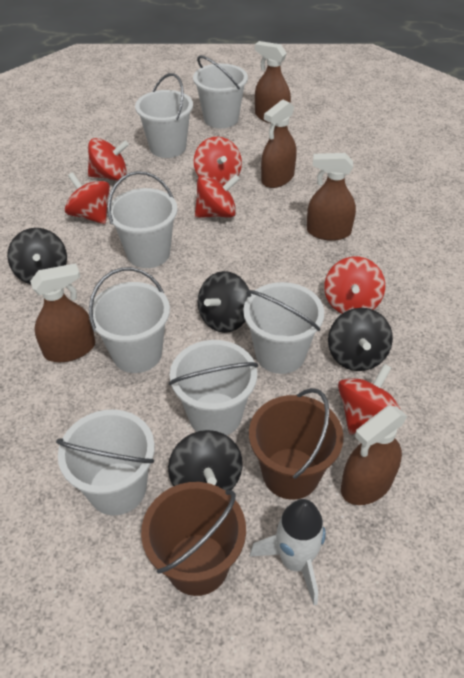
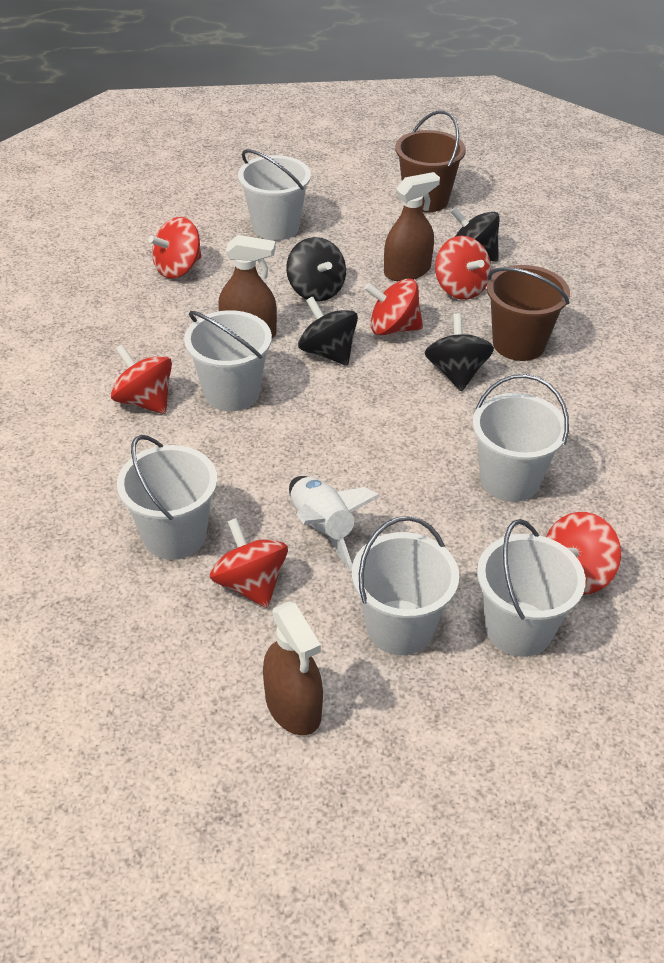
brown spray bottle: 5 -> 3
white bucket: 7 -> 6

